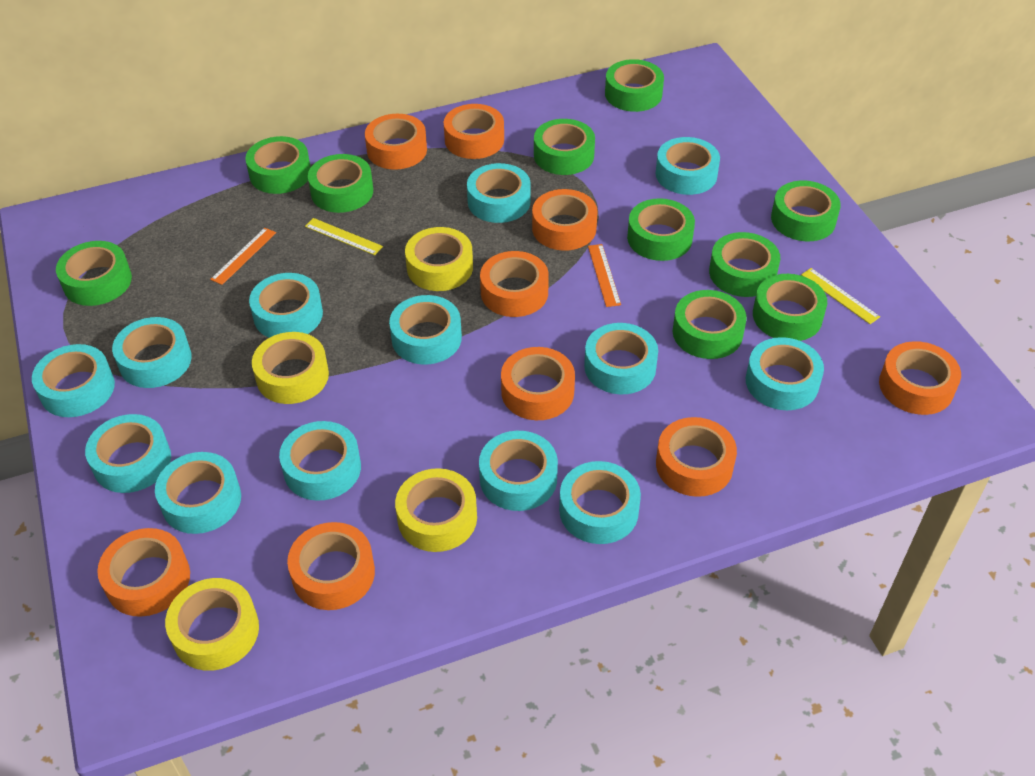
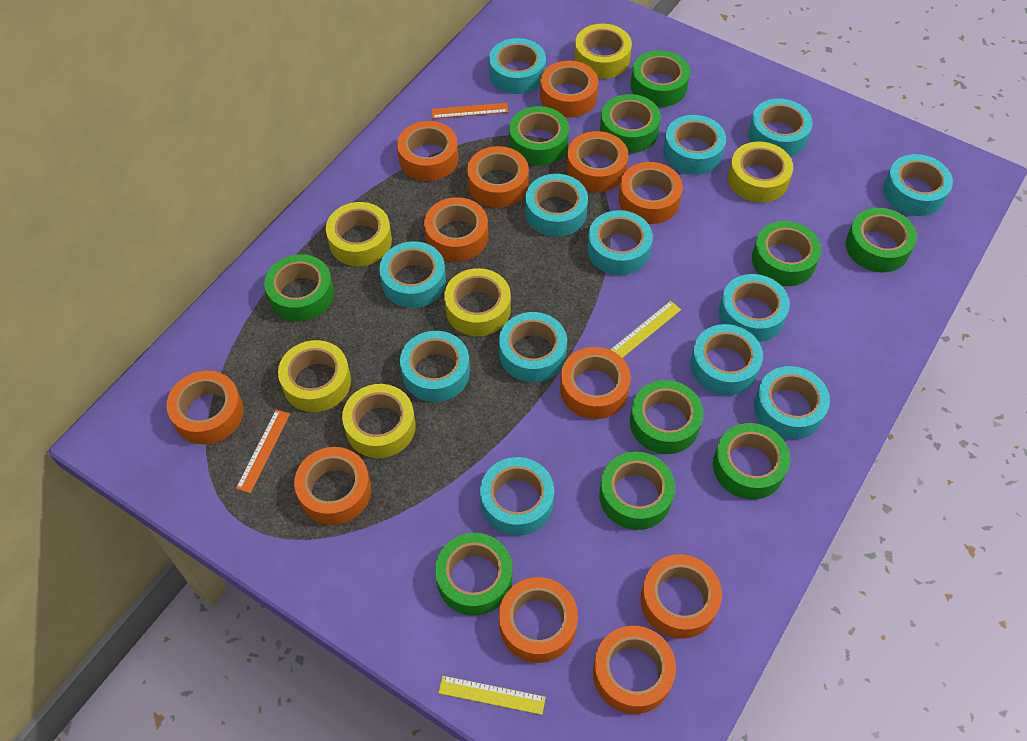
orange tape: 9 -> 12
yellow tape: 4 -> 6

